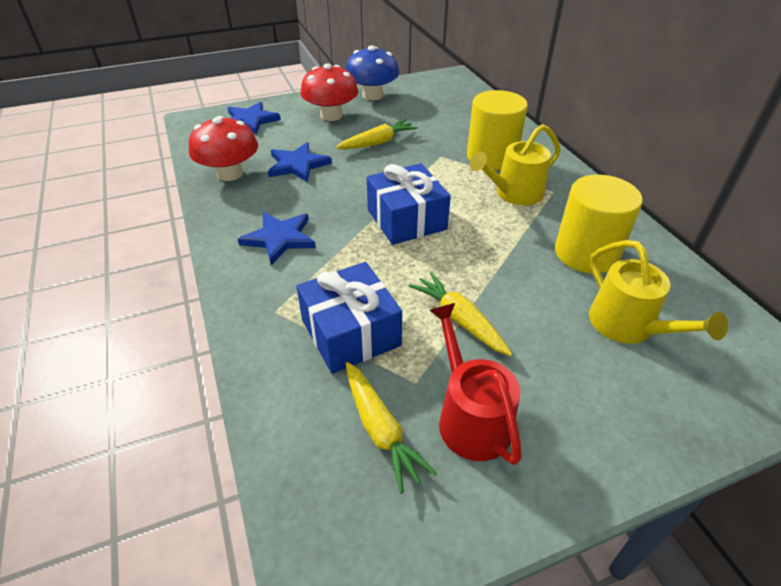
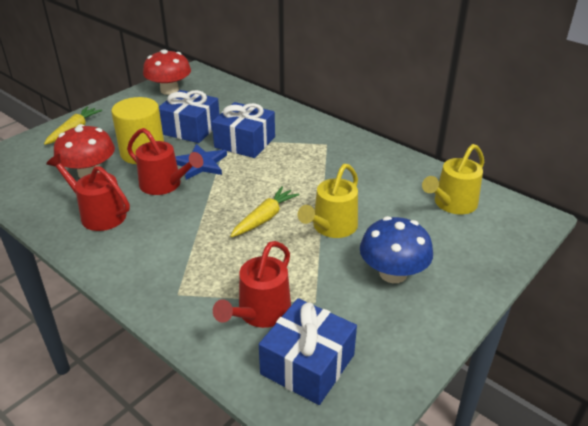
blue gift: 2 -> 3
blue star: 3 -> 1
red watering can: 1 -> 3
yellow carrot: 3 -> 2
yellow cylinder: 2 -> 1

